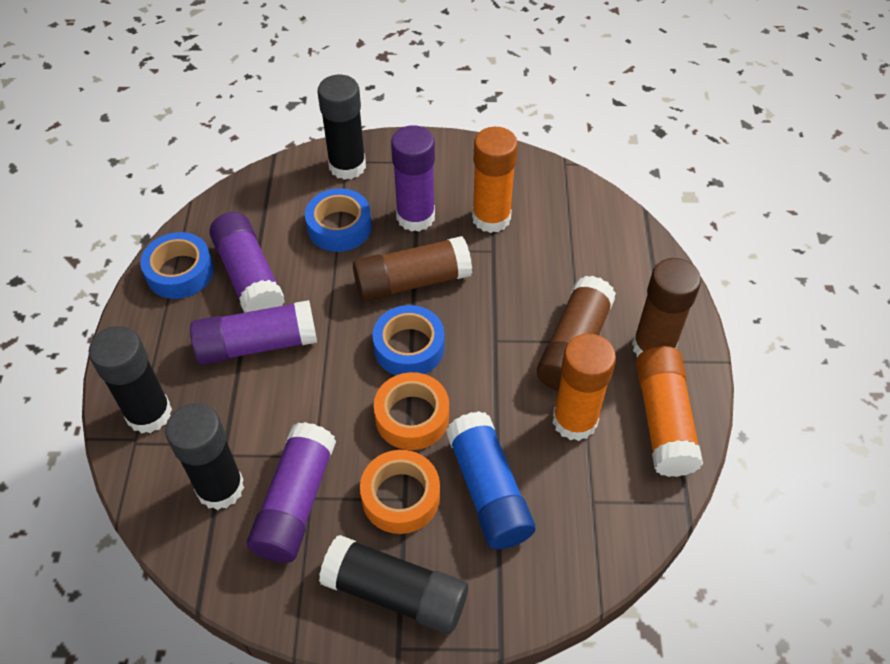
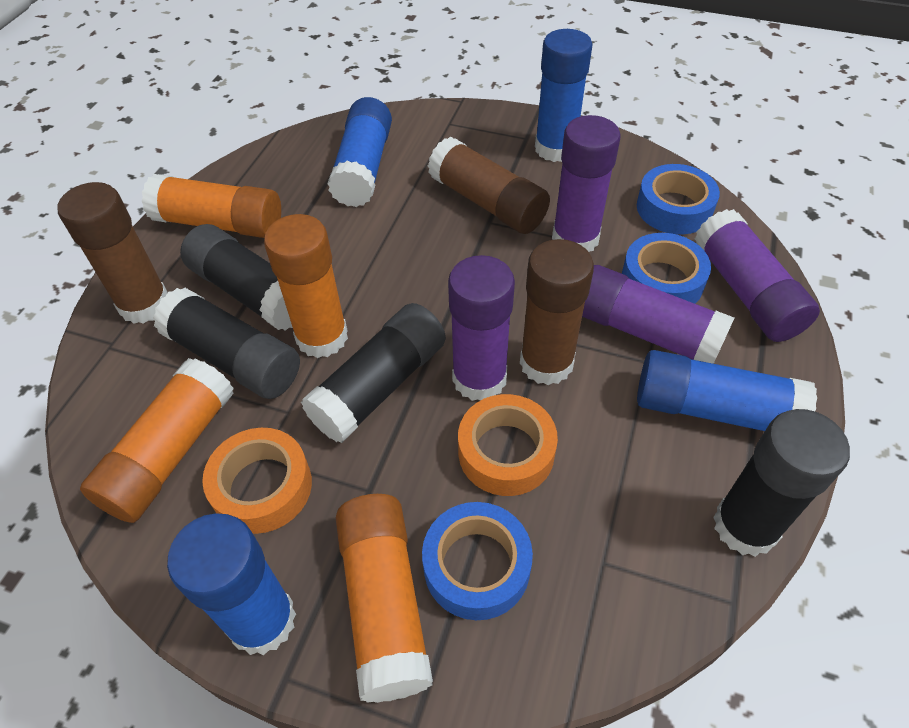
blue glue stick: 1 -> 4
orange glue stick: 3 -> 4

